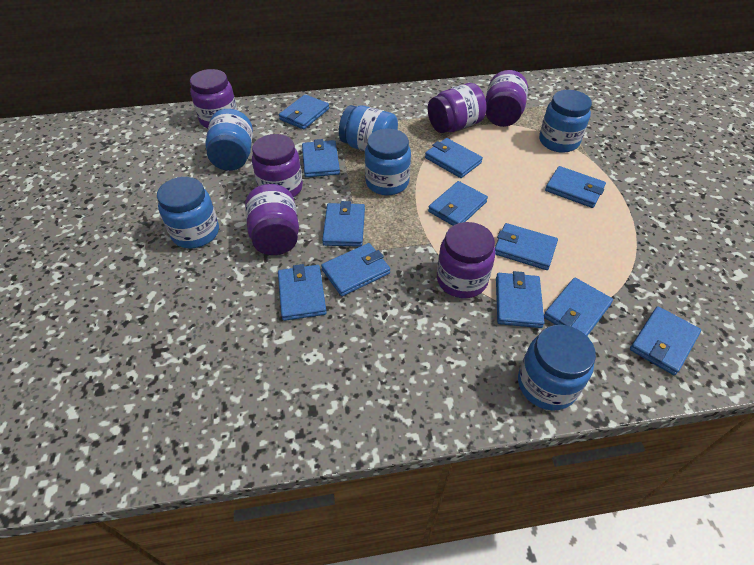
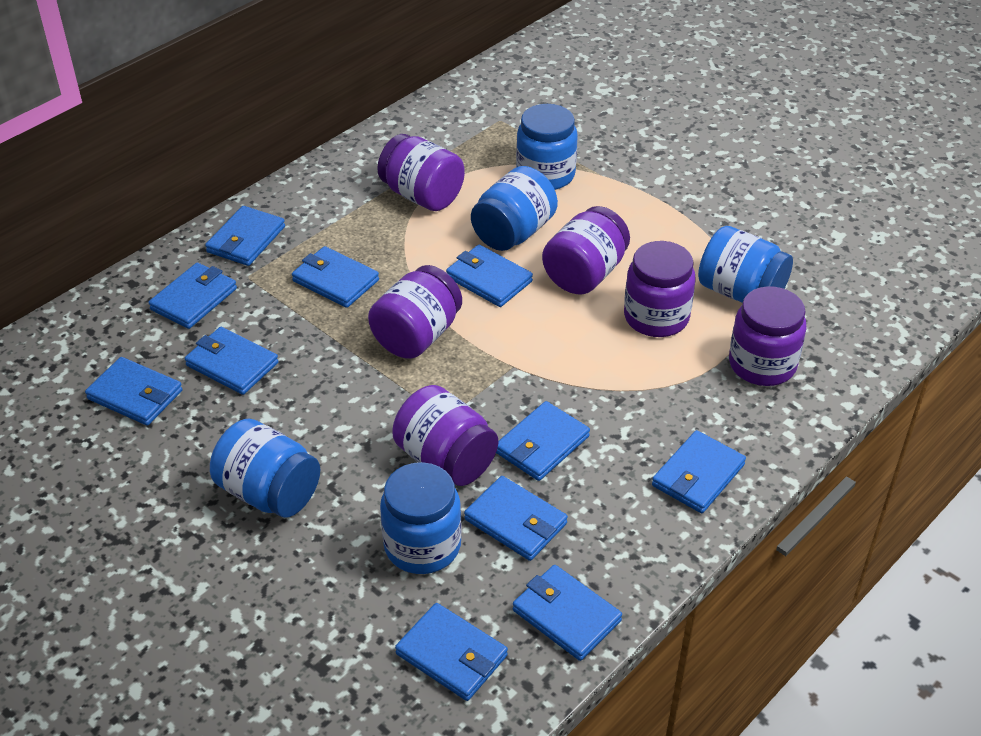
blue jar: 6 -> 5
blue wallet: 12 -> 11

